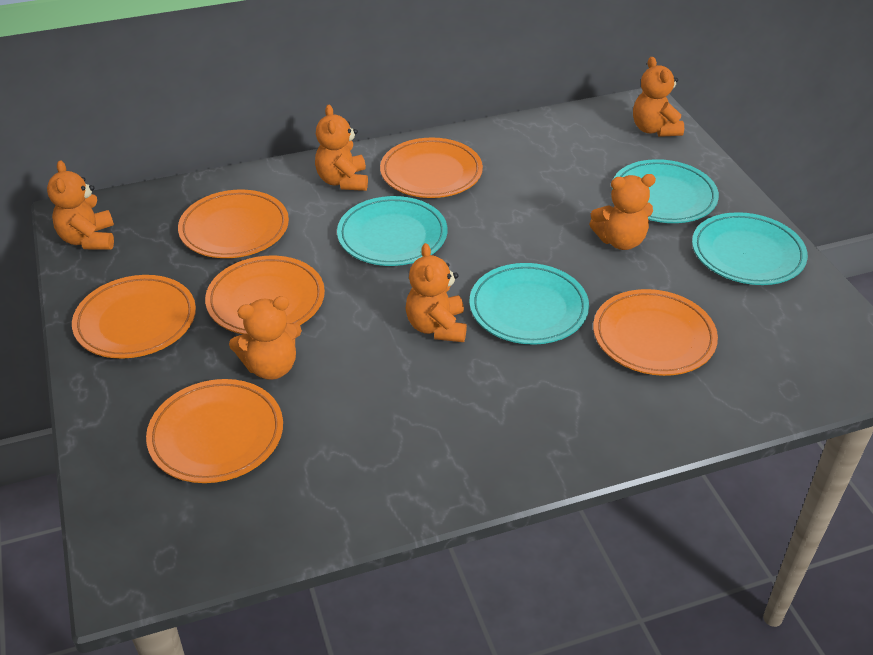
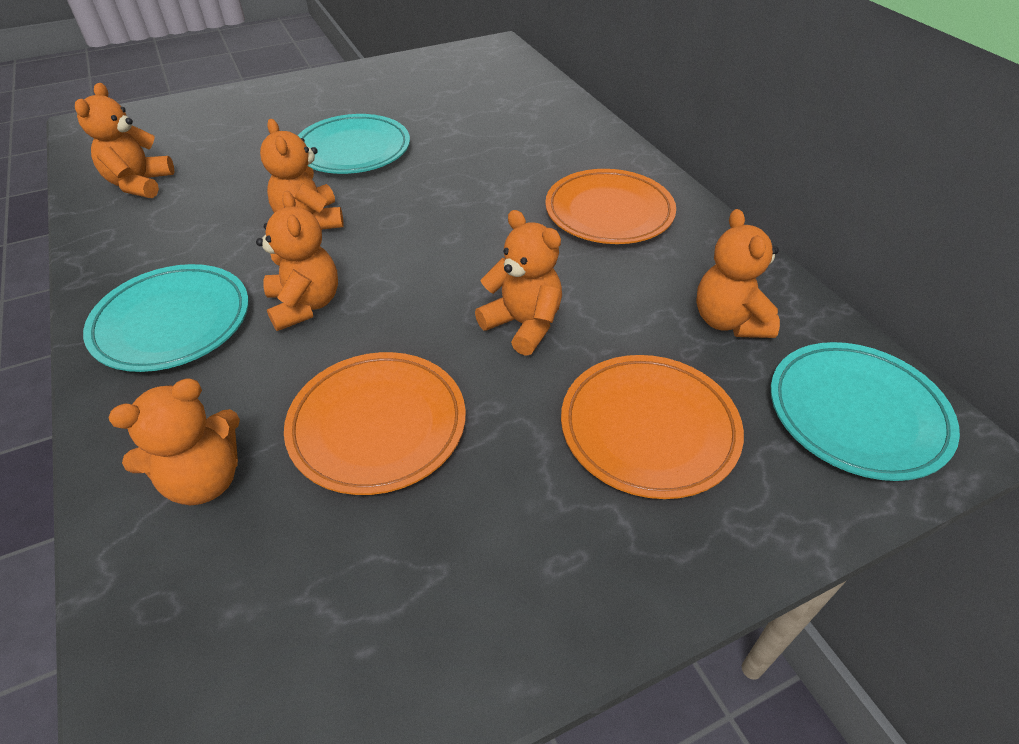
orange plate: 6 -> 3
turquoise plate: 4 -> 3

